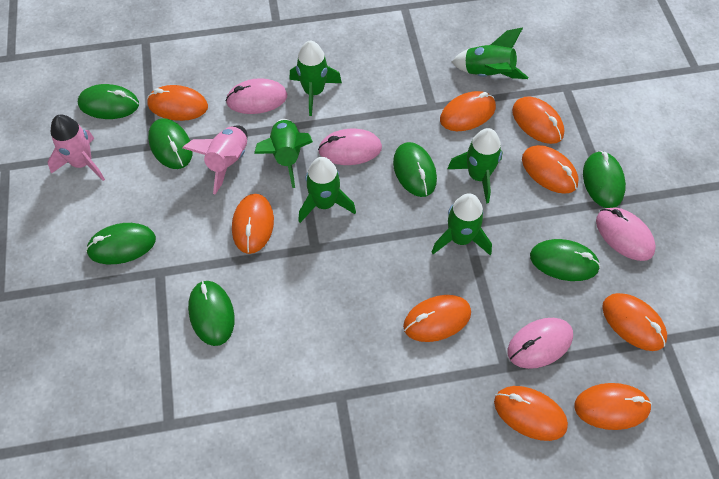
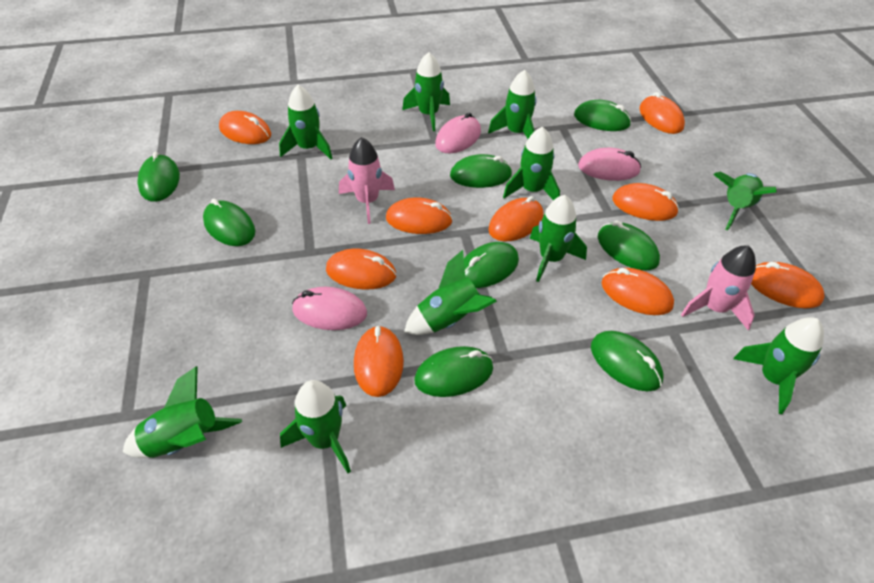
green mouse: 7 -> 8
green rocket: 6 -> 10
pink mouse: 4 -> 3

